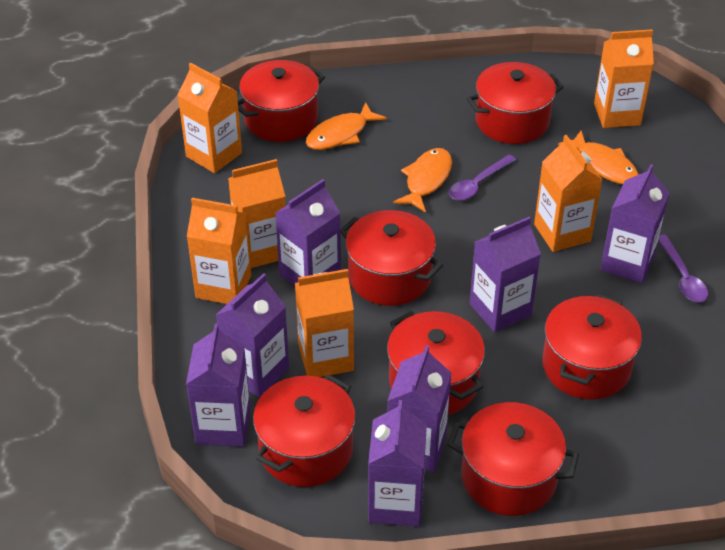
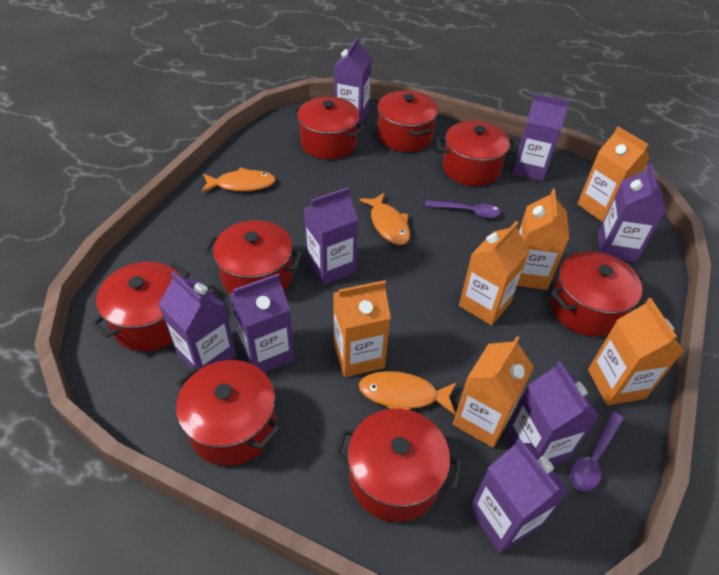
purple carton: 7 -> 8
red pot: 7 -> 8

